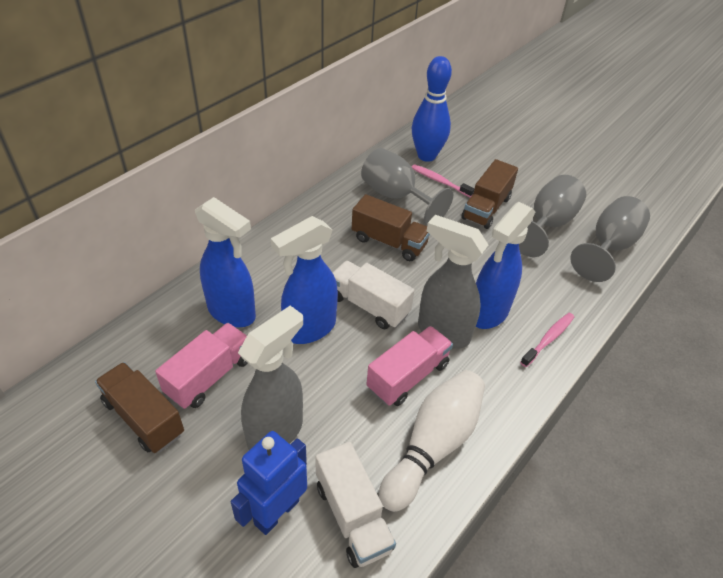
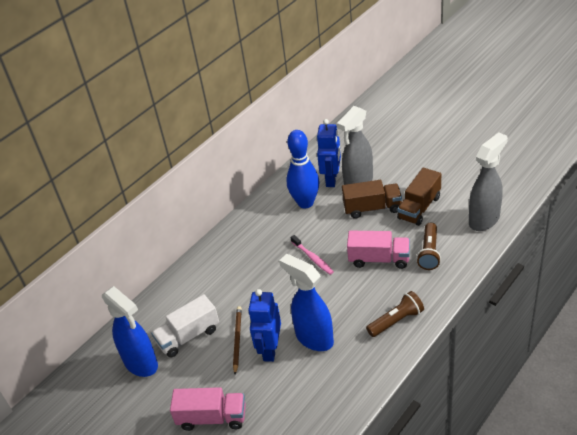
blue robot: 1 -> 2
blue spray bottle: 3 -> 2
brown flashlight: 0 -> 2
brown pencil: 0 -> 1
brown truck: 3 -> 2
grey goblet: 3 -> 0
pink toothbrush: 2 -> 1
white bowling pin: 1 -> 0
white truck: 2 -> 1

